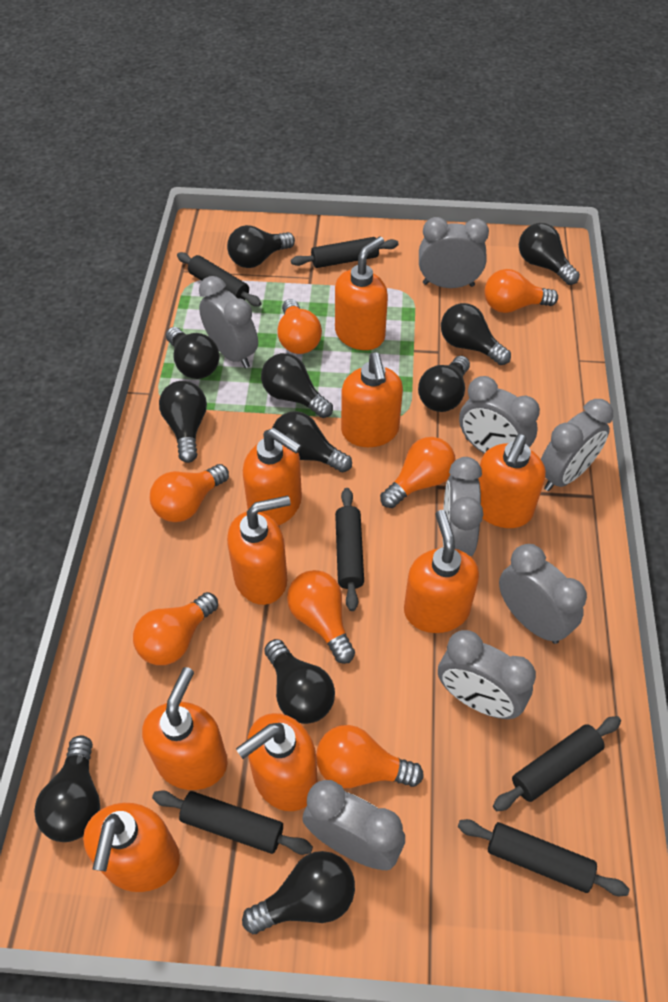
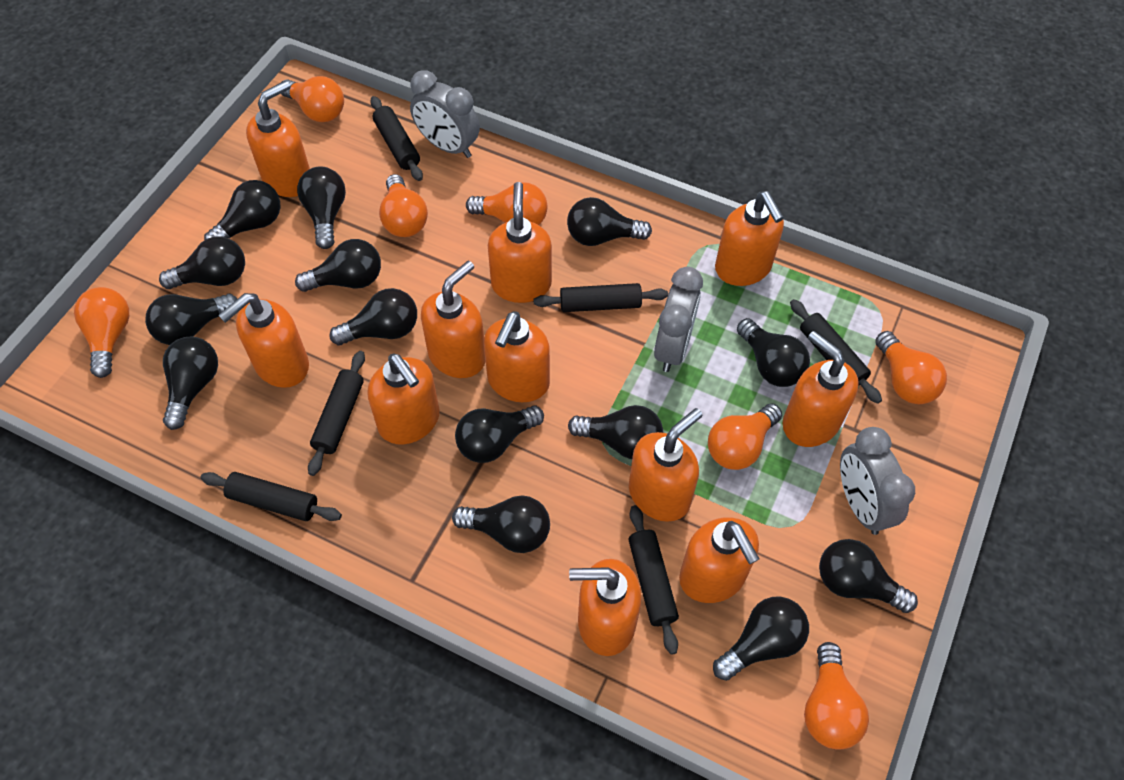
black light bulb: 11 -> 14
grey clock: 8 -> 3
orange soap dispenser: 9 -> 11

